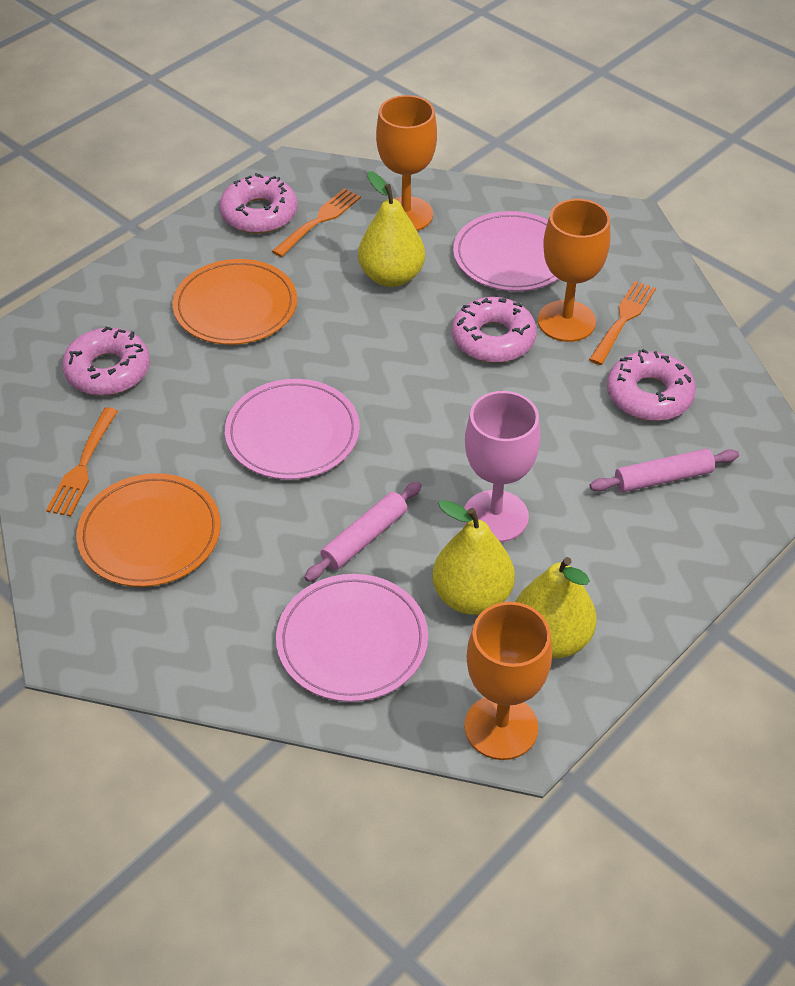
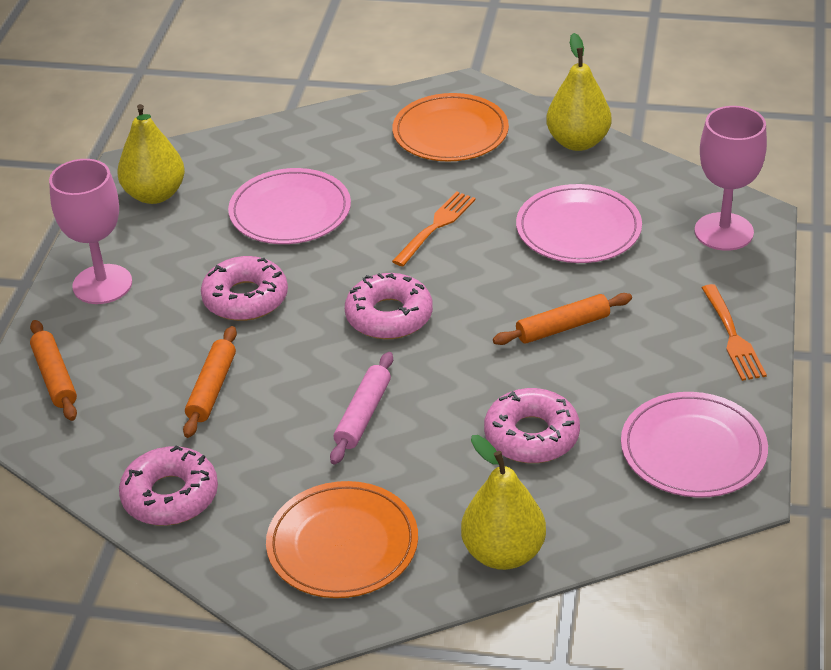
orange fork: 3 -> 2
orange goblet: 3 -> 0
orange rolling pin: 0 -> 3
pink goblet: 1 -> 2
pink rolling pin: 2 -> 1

